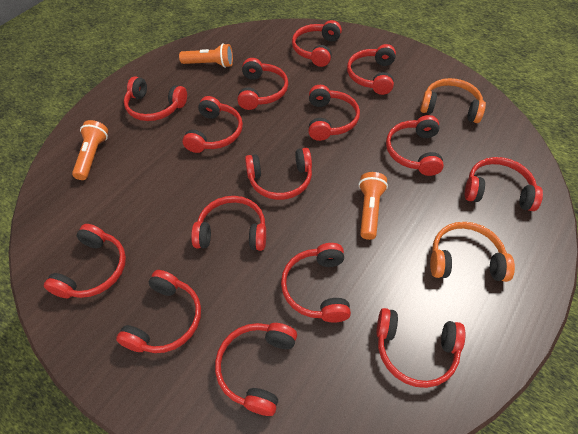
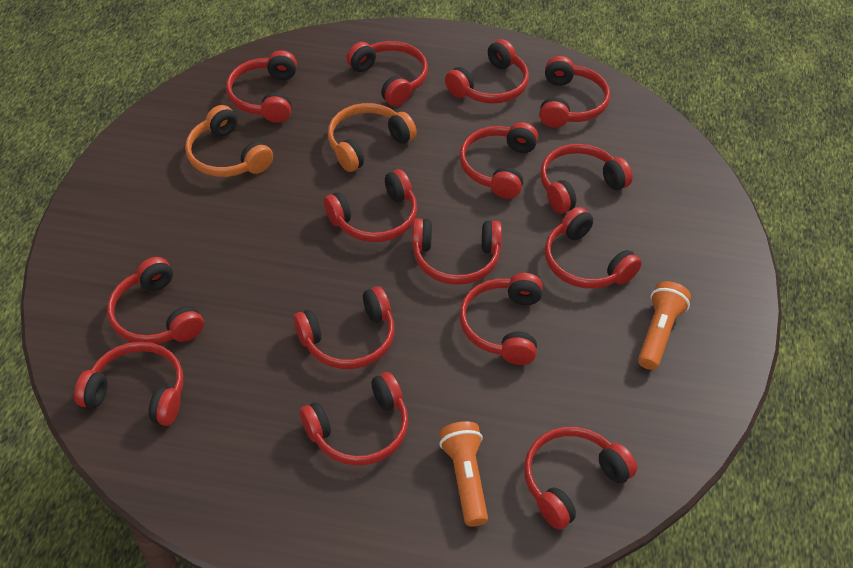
orange flashlight: 3 -> 2

